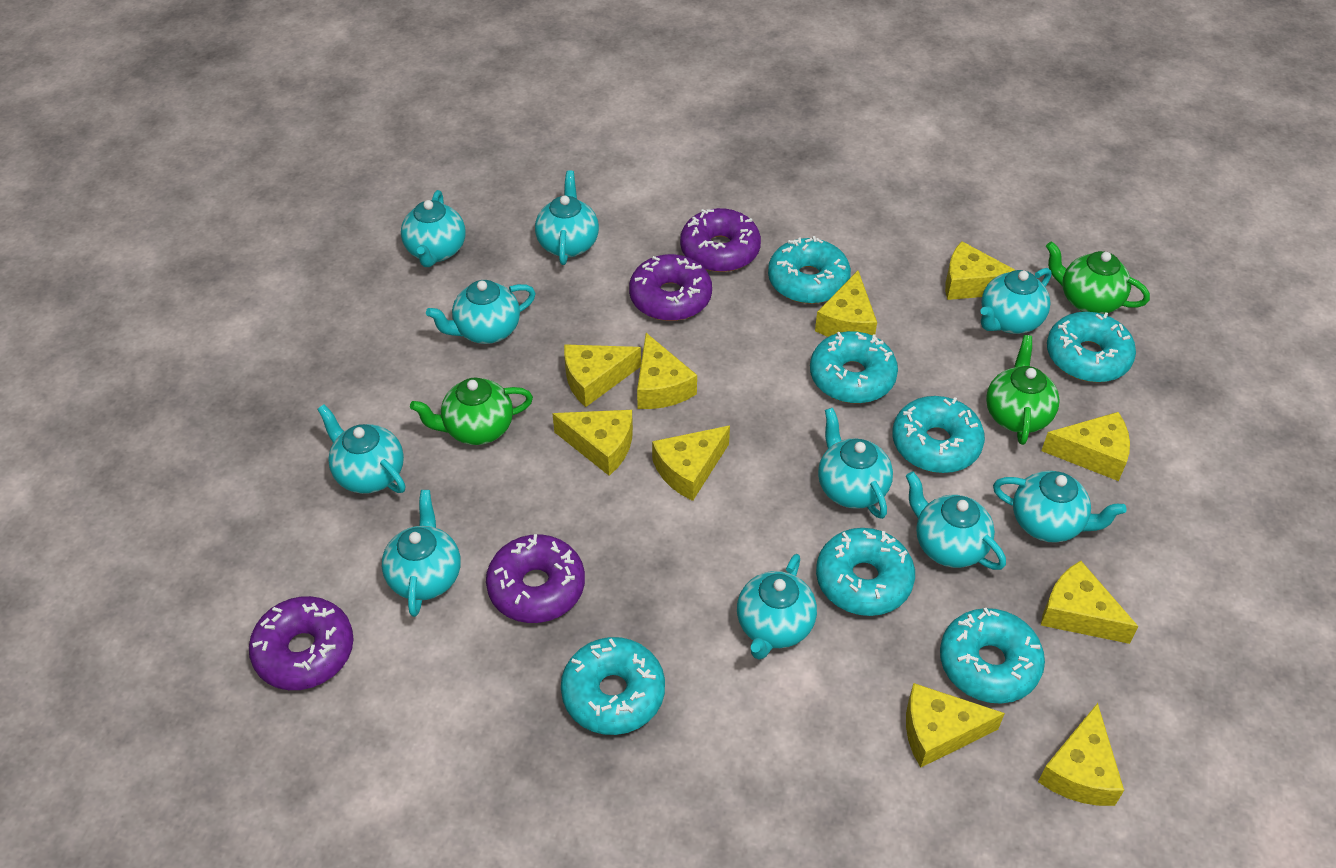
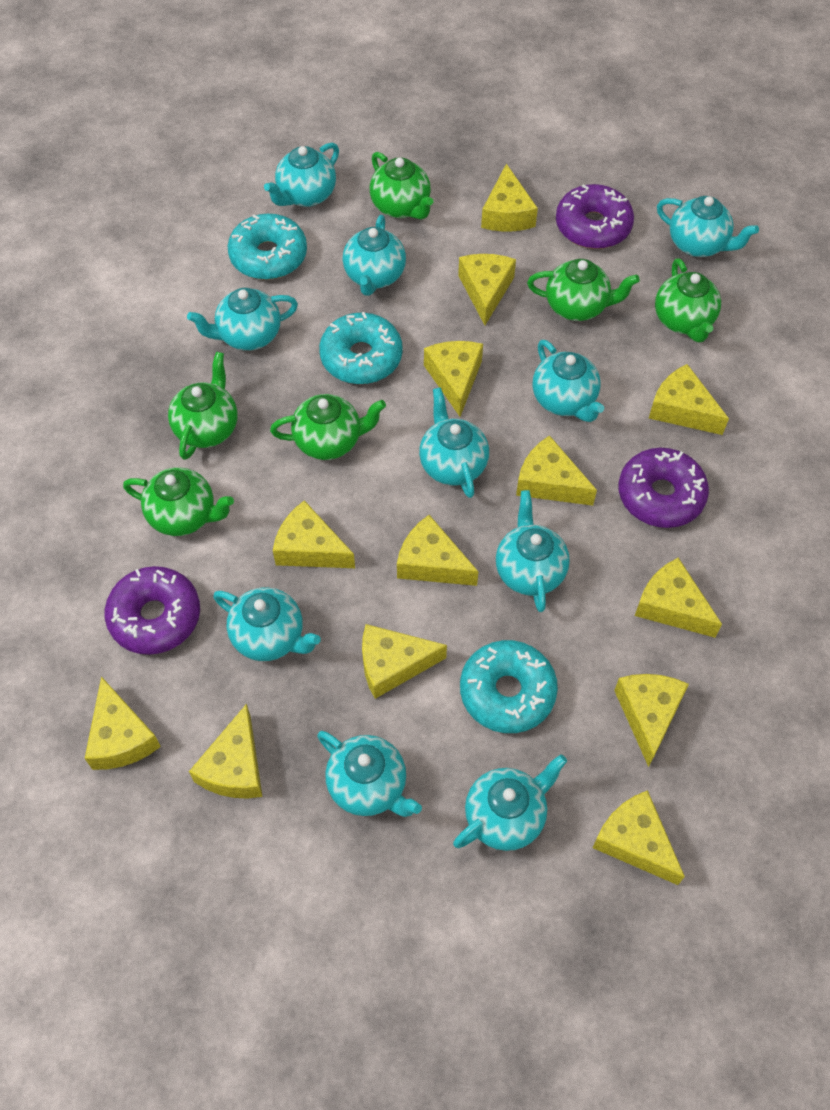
green teapot: 3 -> 6
purple donut: 4 -> 3
turquoise donut: 7 -> 3
yellow cheese: 10 -> 13

